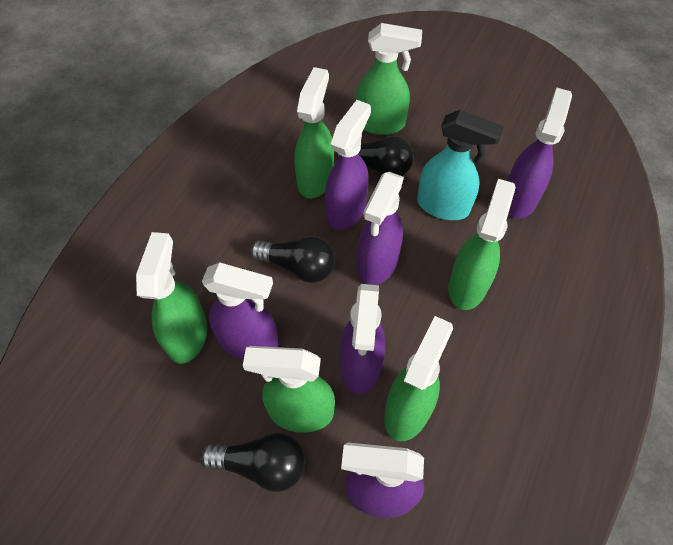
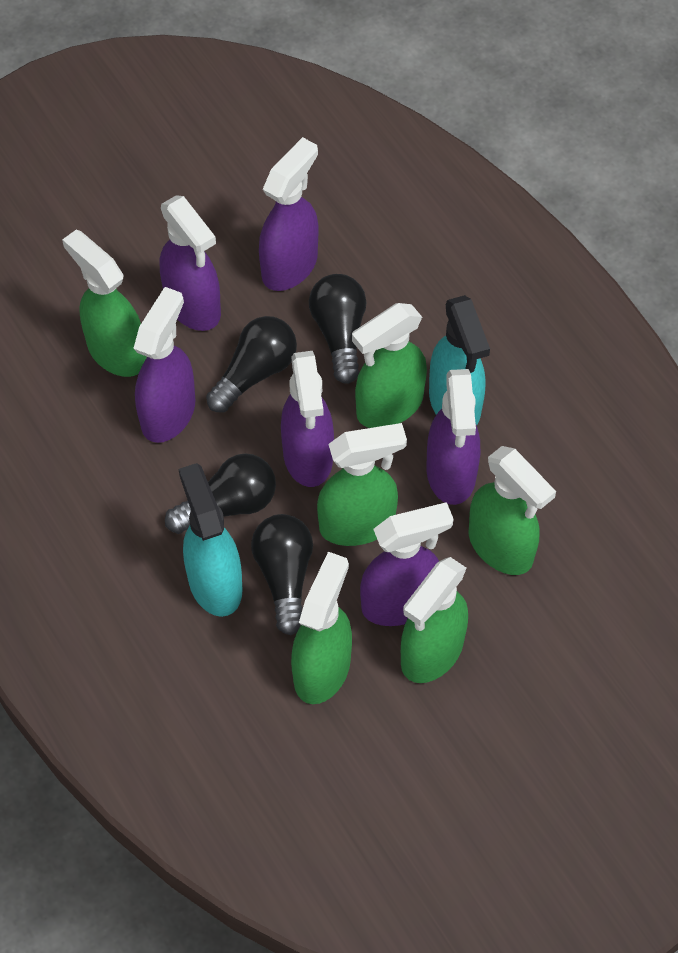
black light bulb: 3 -> 4
turquoise spray bottle: 1 -> 2

